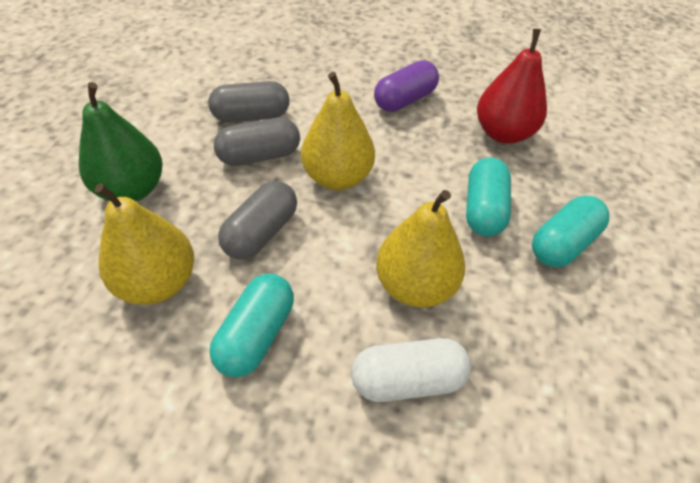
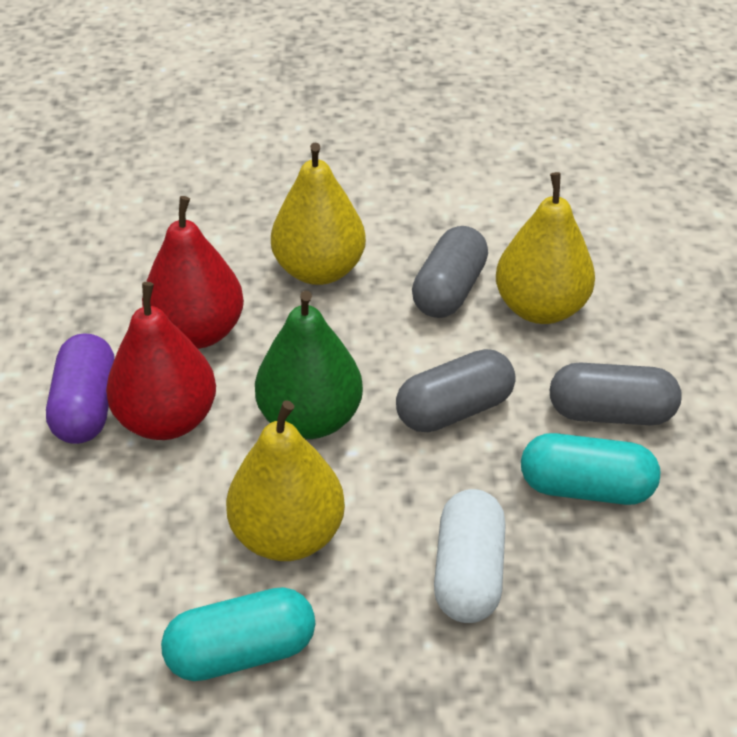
red pear: 1 -> 2
turquoise capsule: 3 -> 2

